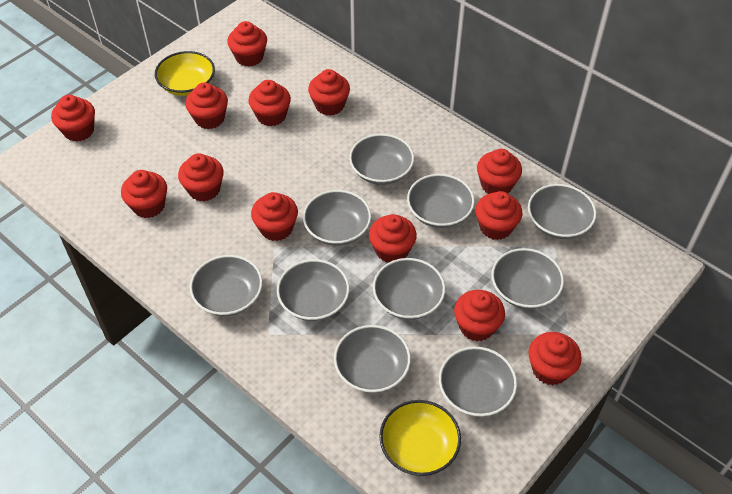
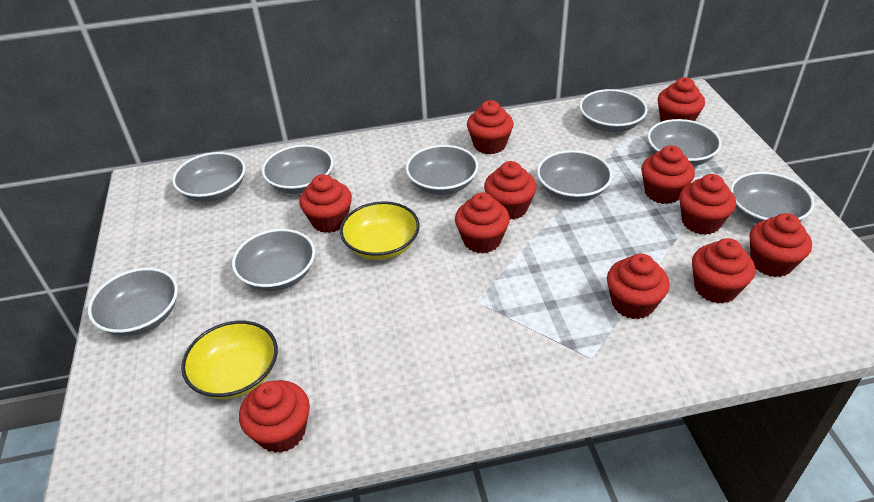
grey bowl: 10 -> 9
red cupcake: 13 -> 11

